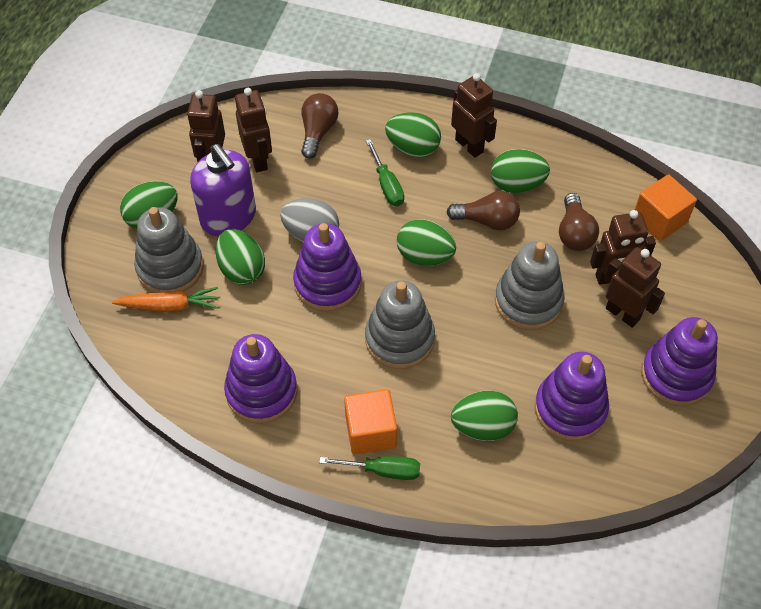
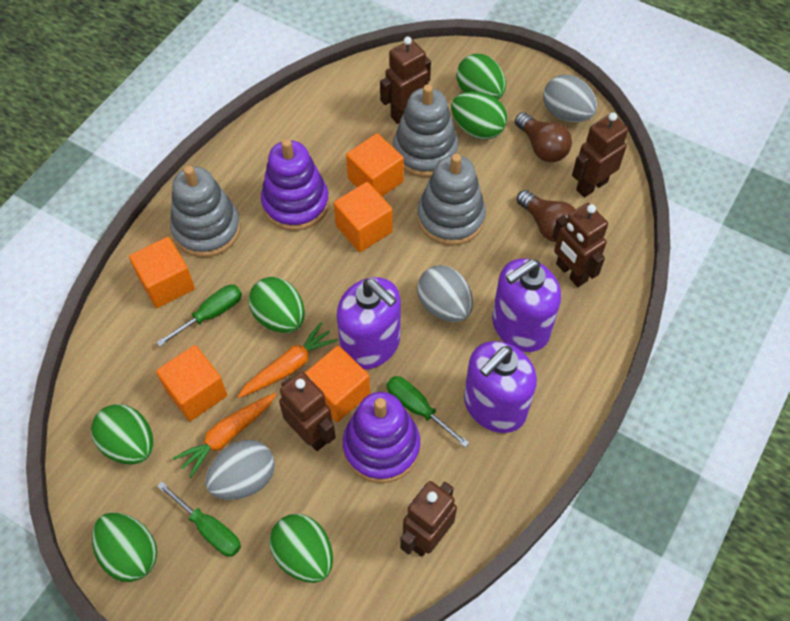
brown light bulb: 3 -> 2
green screwdriver: 2 -> 3
grey egg: 1 -> 3
orange carrot: 1 -> 2
orange cube: 2 -> 5
purple soap dispenser: 1 -> 3
purple stacking toy: 4 -> 2

